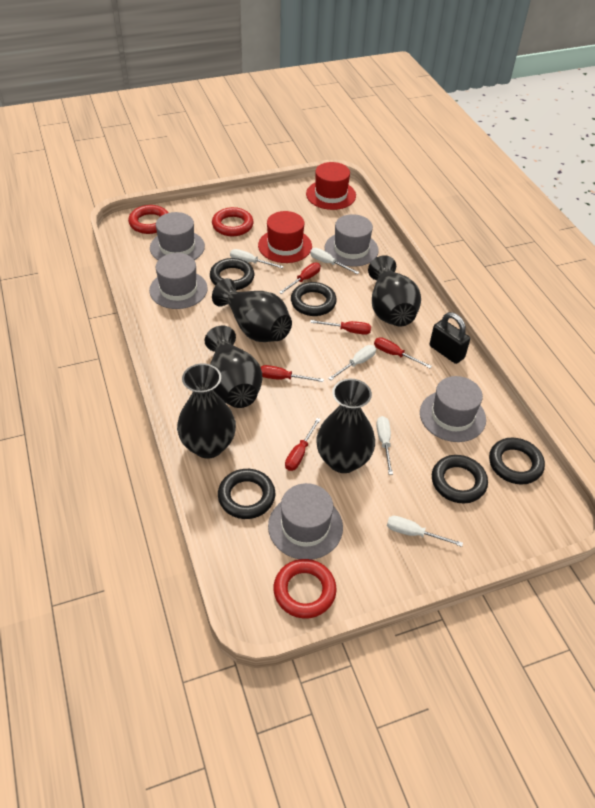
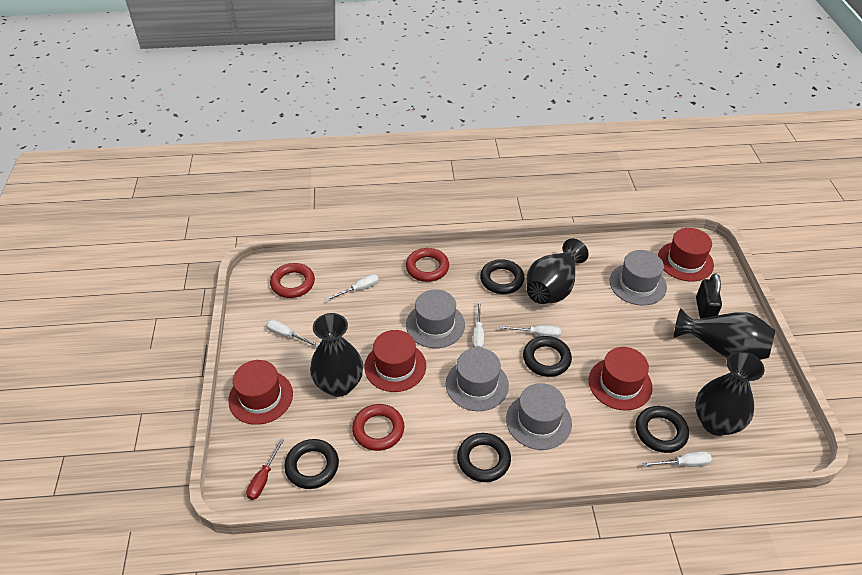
black vase: 5 -> 4
grey hat: 5 -> 4
red hat: 2 -> 4
red screwdriver: 5 -> 1

